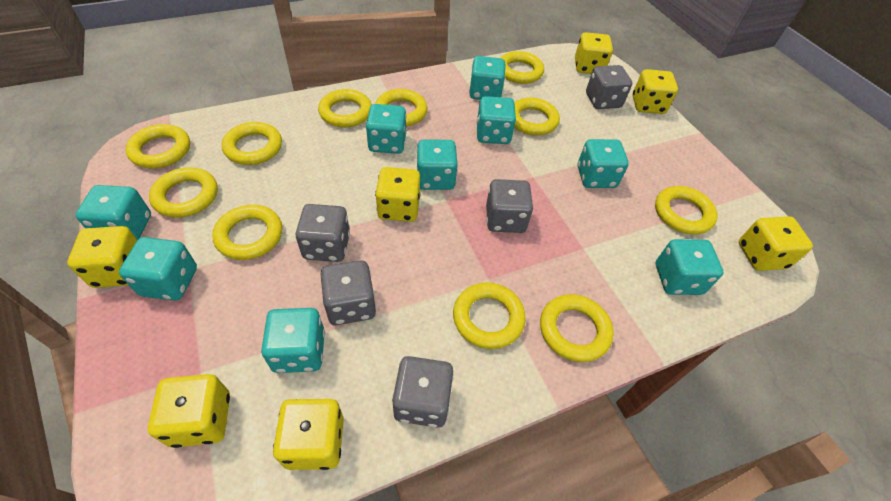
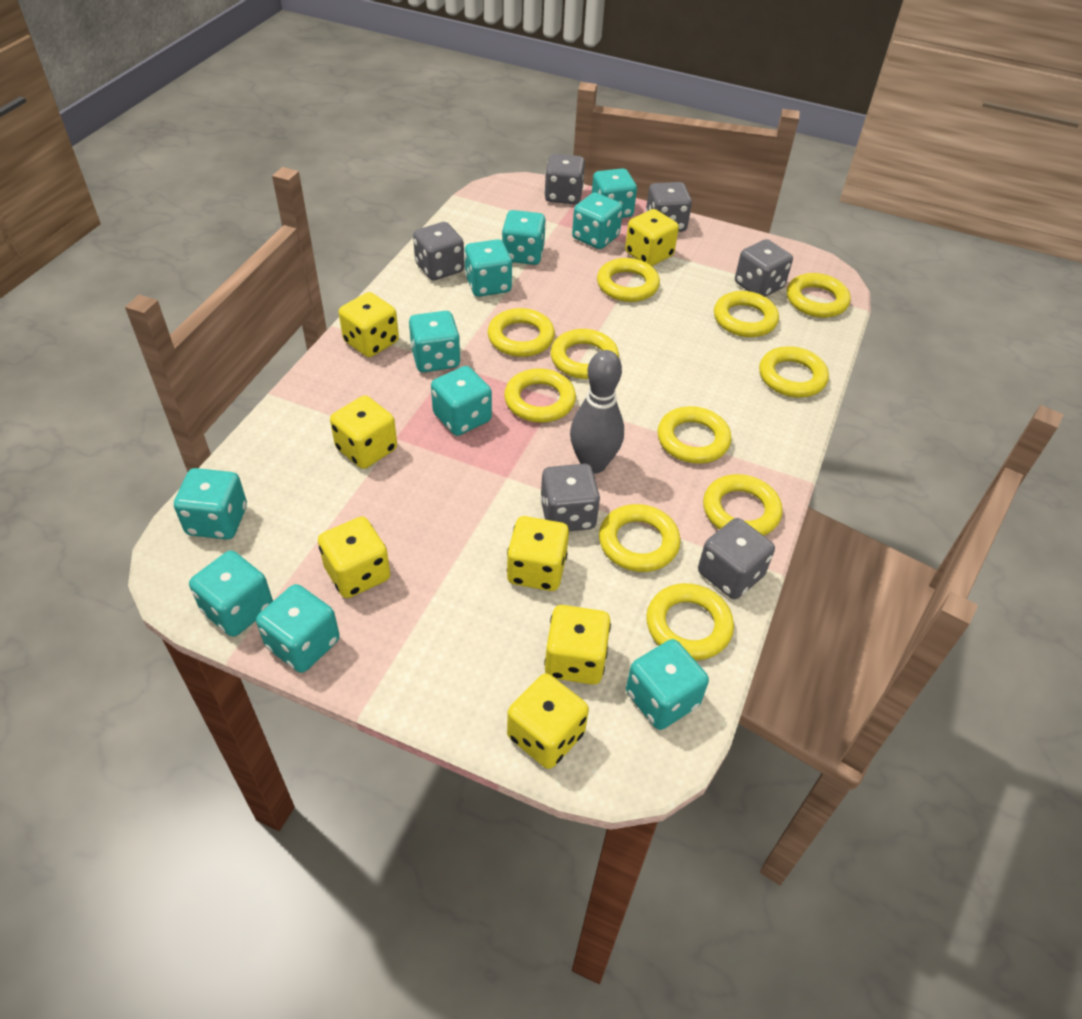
grey bowling pin: 0 -> 1
grey dice: 5 -> 6
turquoise dice: 9 -> 10

